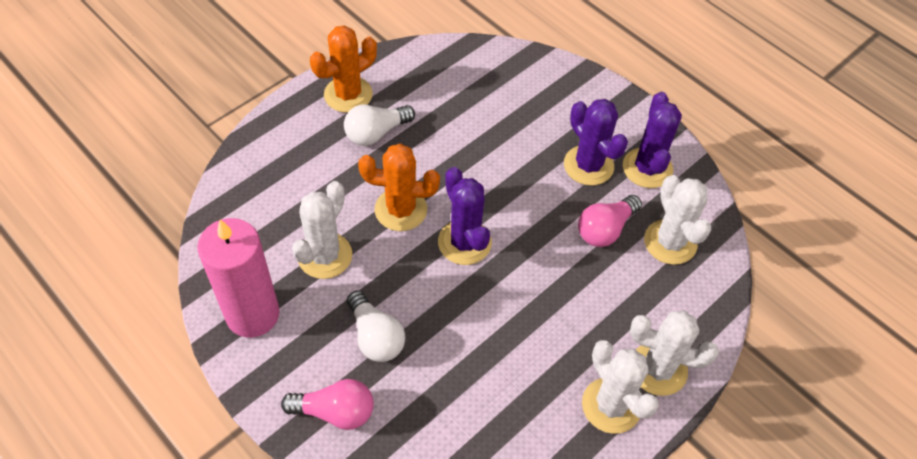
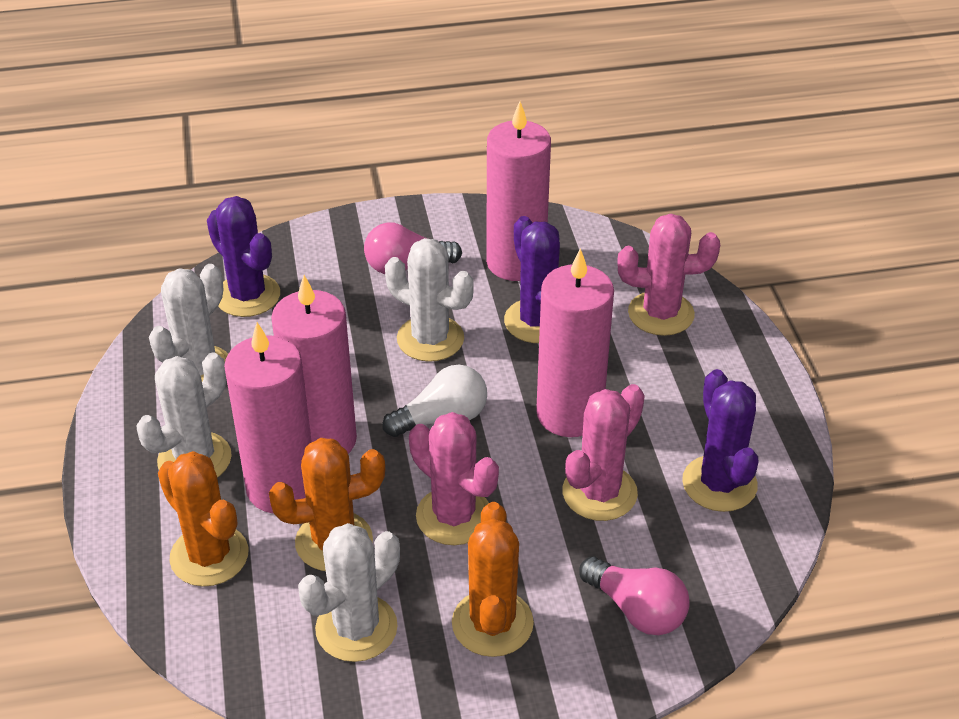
orange cactus: 2 -> 3
pink cactus: 0 -> 3
pink candle: 1 -> 4
white light bulb: 2 -> 1

